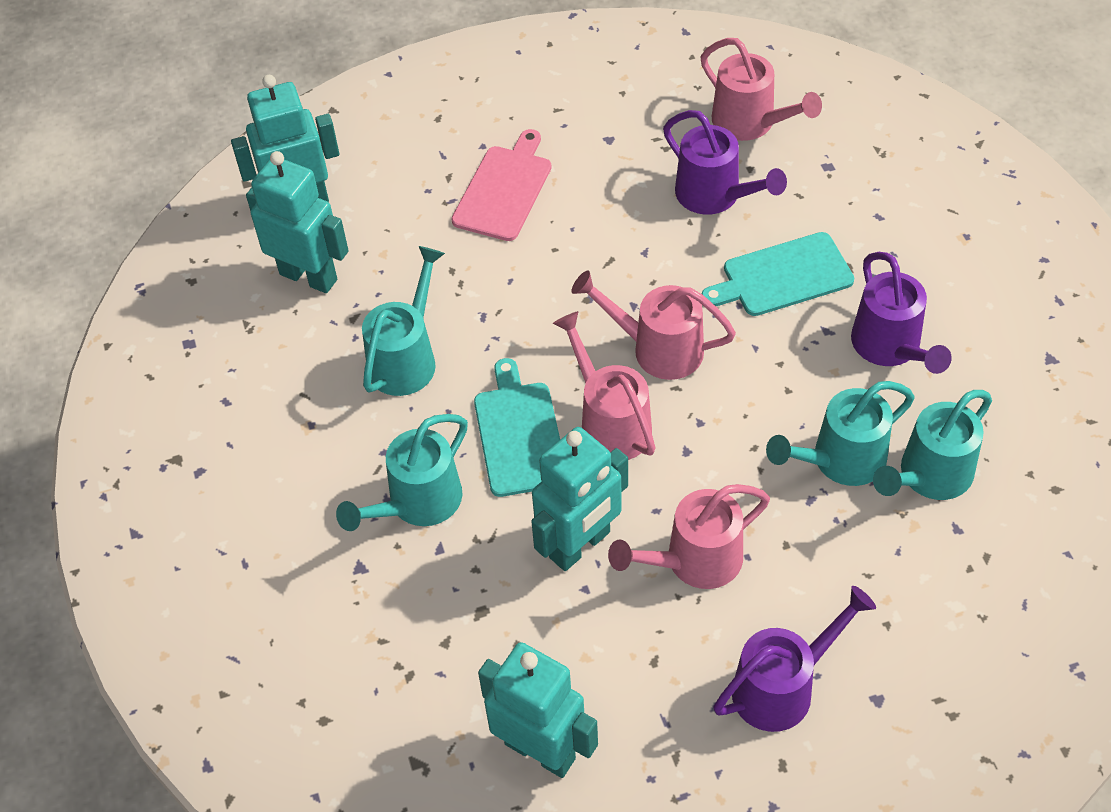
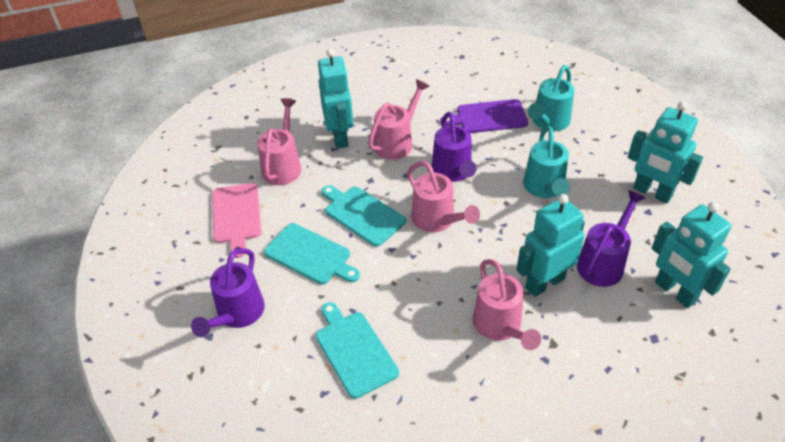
purple cutting board: 0 -> 1
turquoise cutting board: 2 -> 3
turquoise watering can: 4 -> 2

